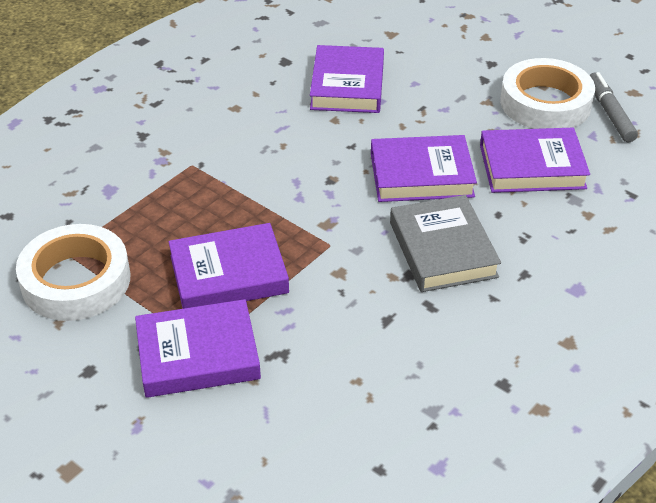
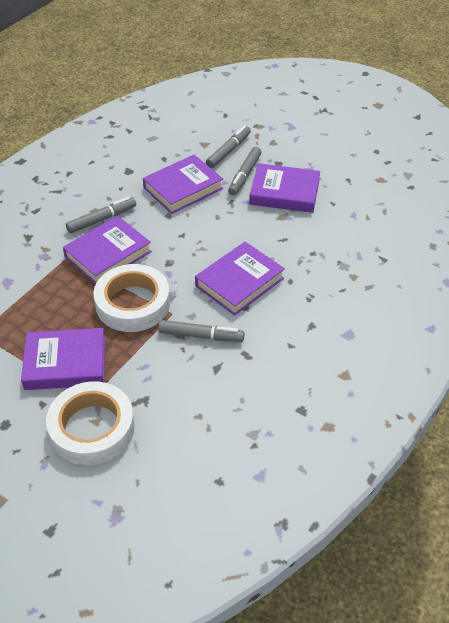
grey book: 1 -> 0
grey marker: 1 -> 4

